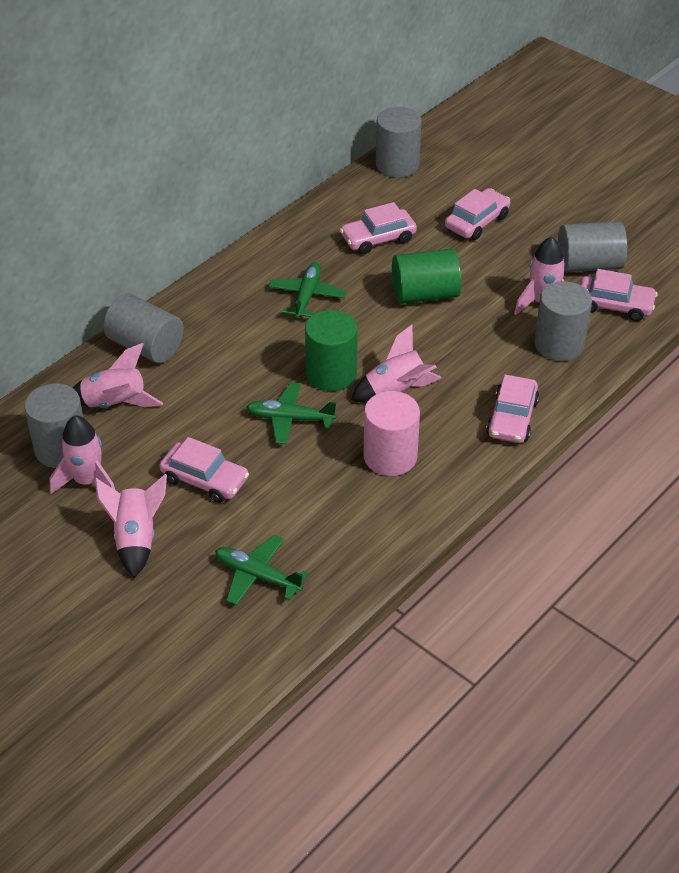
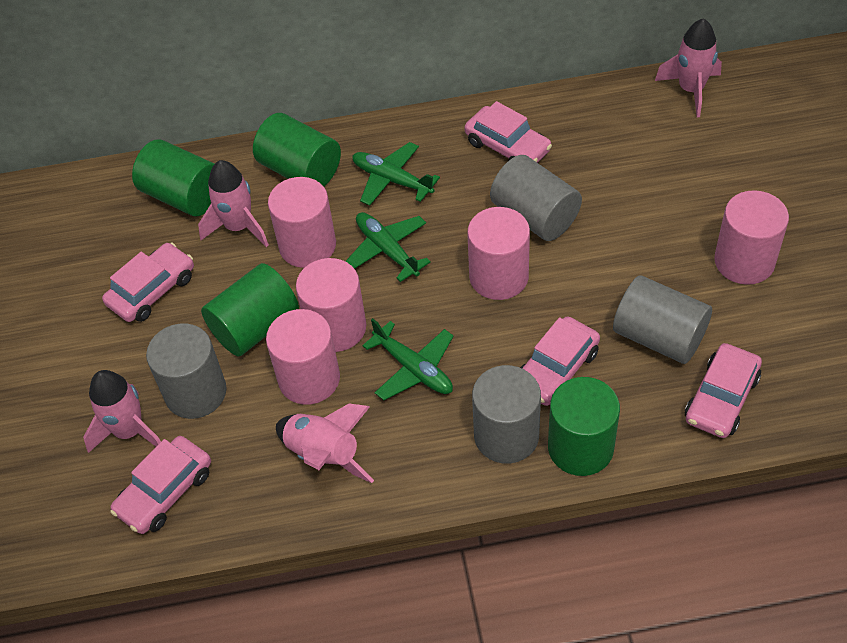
green cylinder: 2 -> 4
grey cylinder: 5 -> 4
pink cylinder: 1 -> 5
pink rocket: 5 -> 4

